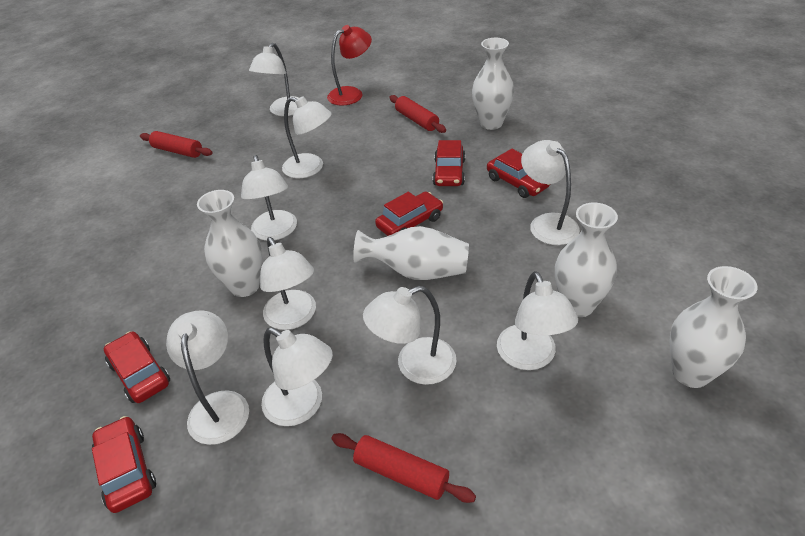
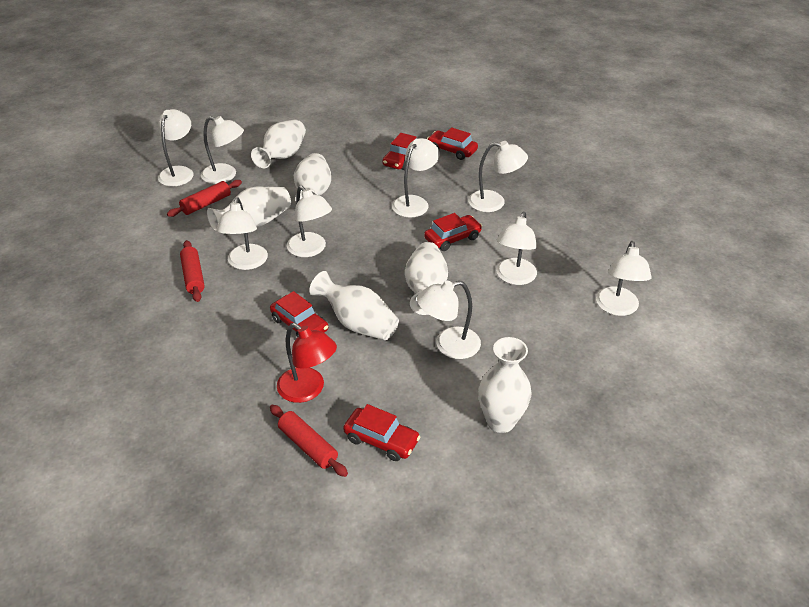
white vase: 5 -> 6

